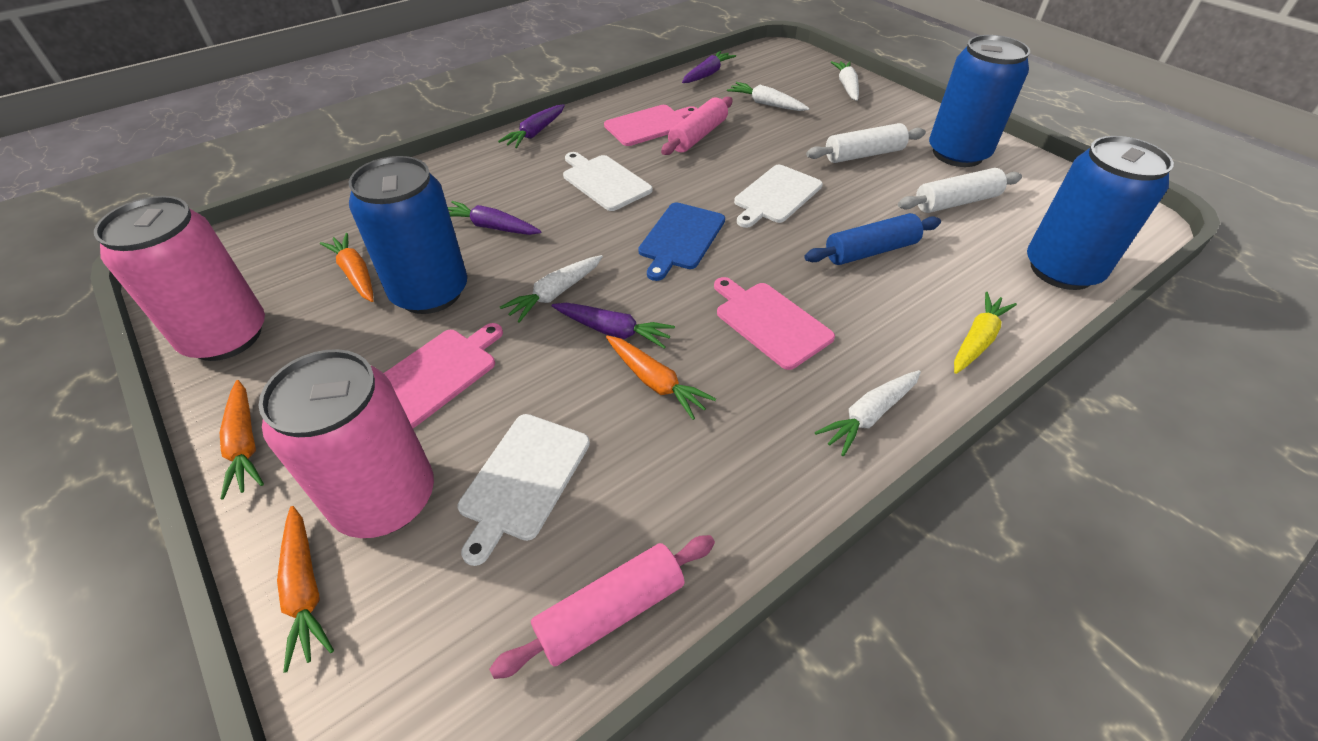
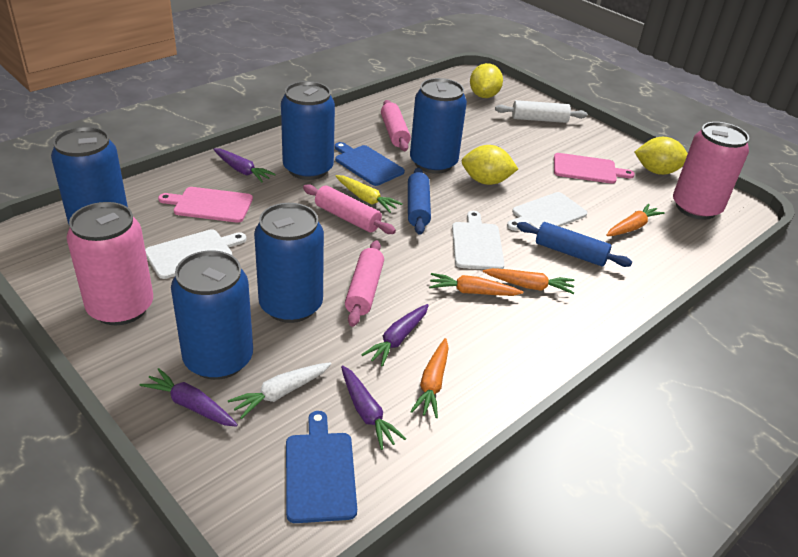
blue can: 3 -> 5
blue cutting board: 1 -> 2
blue rolling pin: 1 -> 2
pink cutting board: 3 -> 2
pink rolling pin: 2 -> 3
white carrot: 4 -> 1
white rolling pin: 2 -> 1
yellow lemon: 0 -> 3

